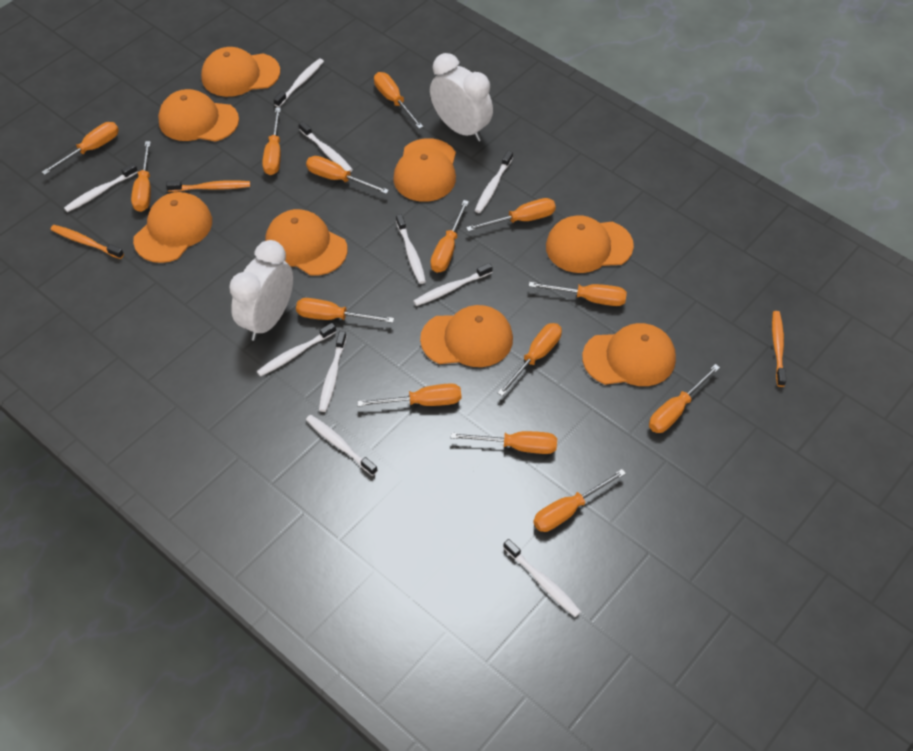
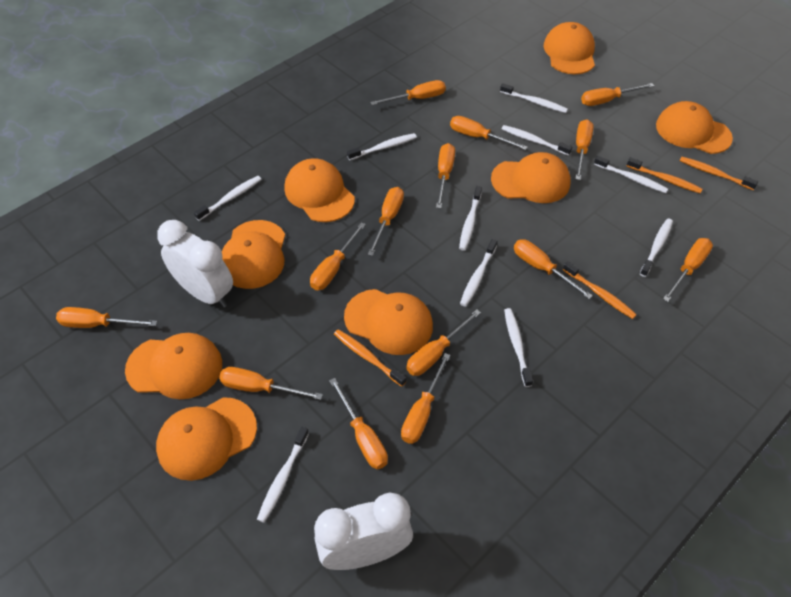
orange toothbrush: 3 -> 4

